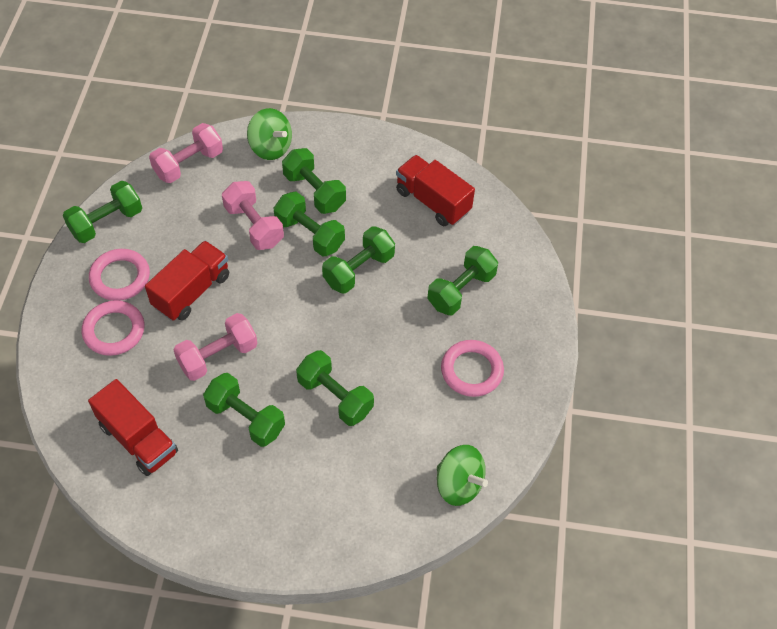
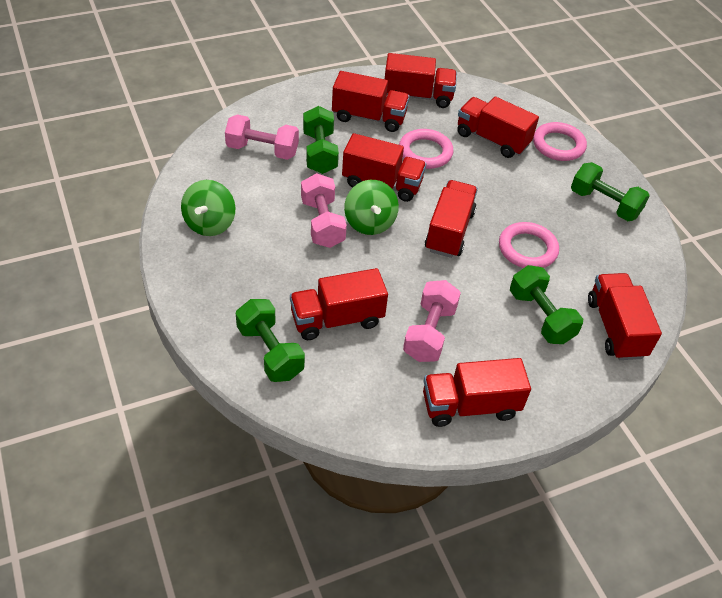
green dumbbell: 7 -> 4
red truck: 3 -> 8

